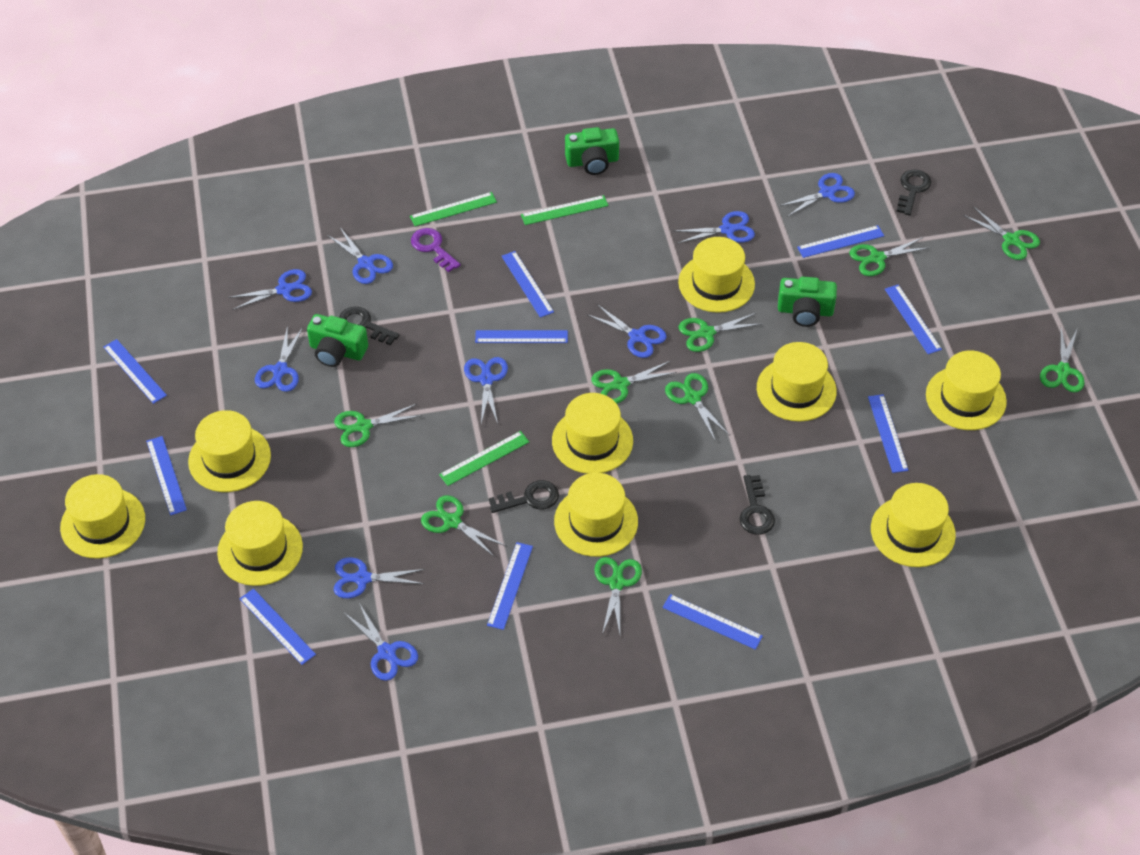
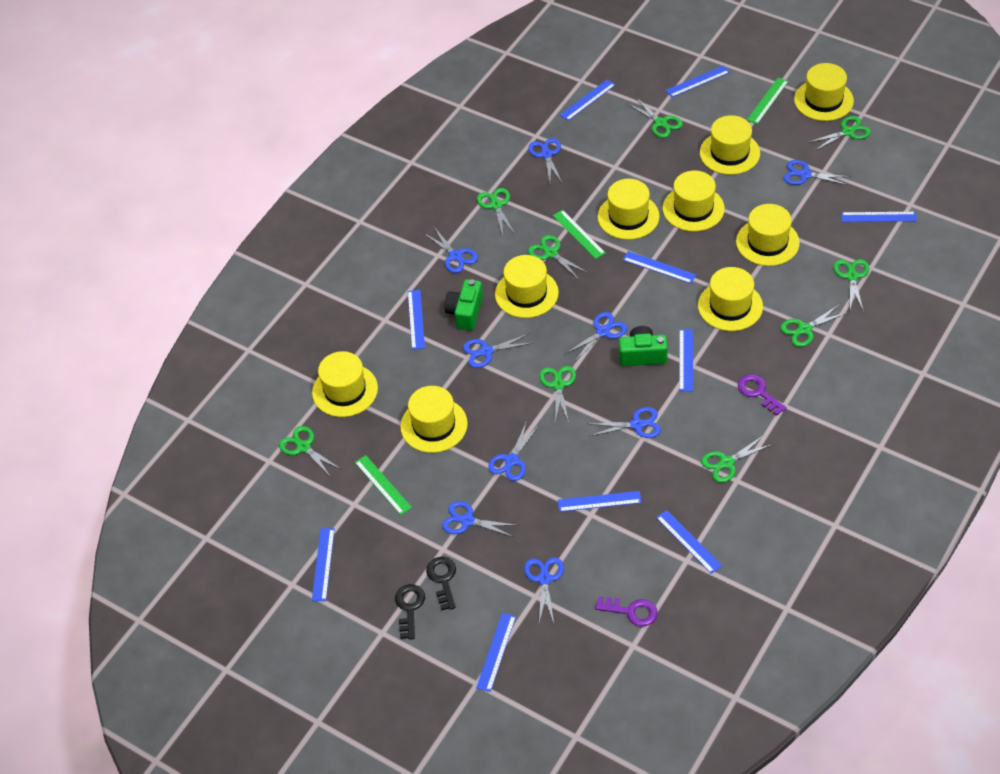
black key: 4 -> 2
green camera: 3 -> 2
purple key: 1 -> 2

